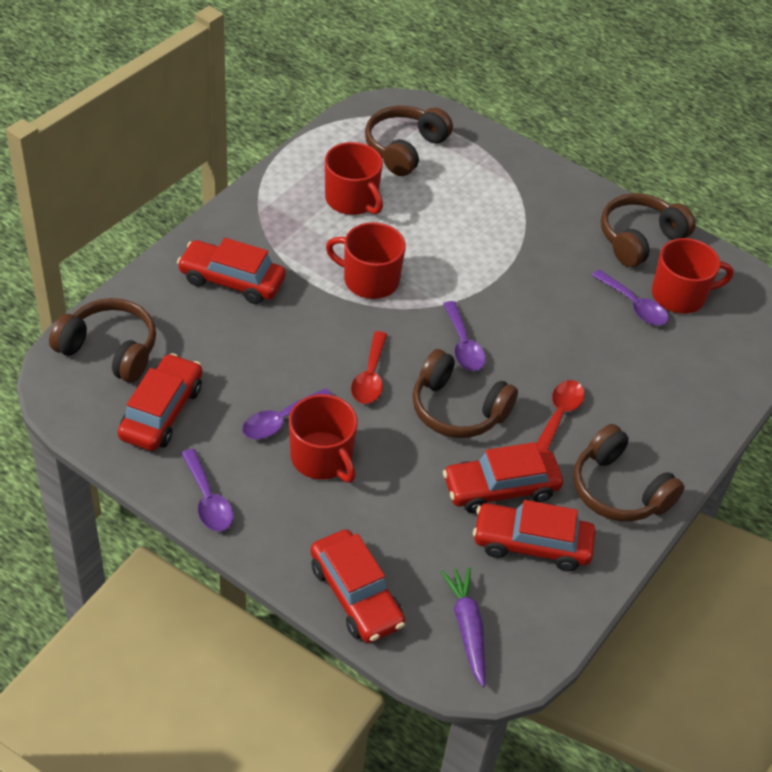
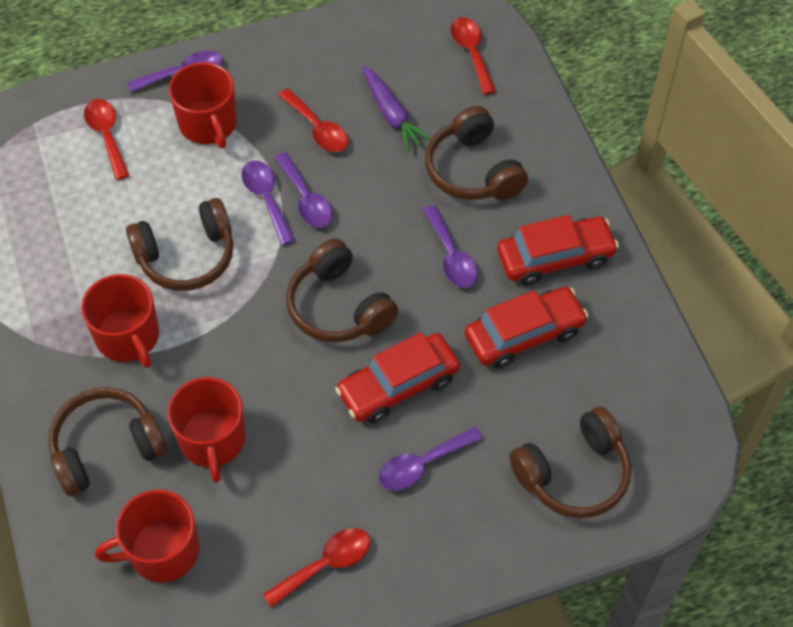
purple spoon: 4 -> 5
red car: 5 -> 3
red spoon: 2 -> 4

